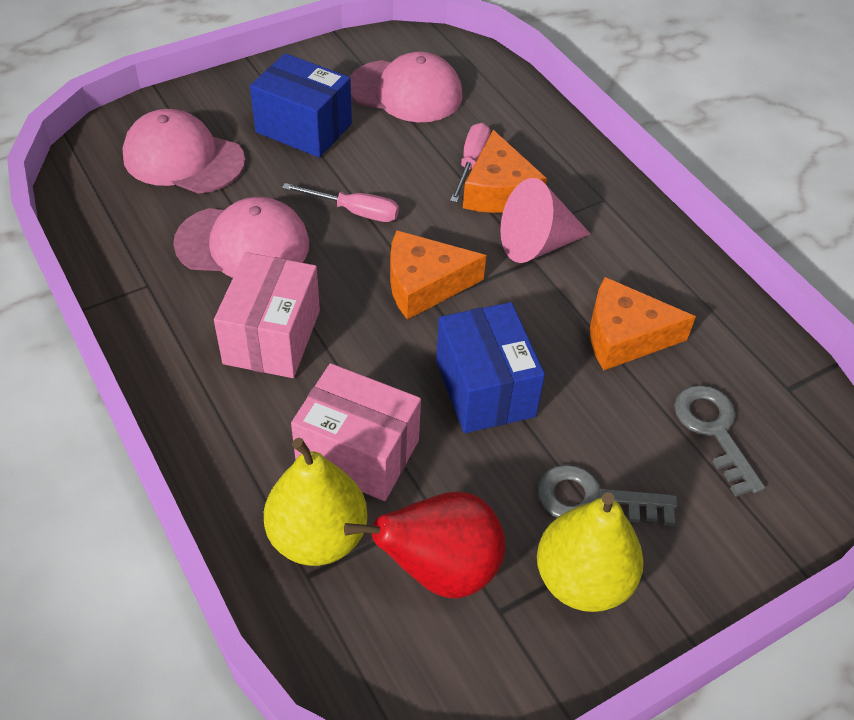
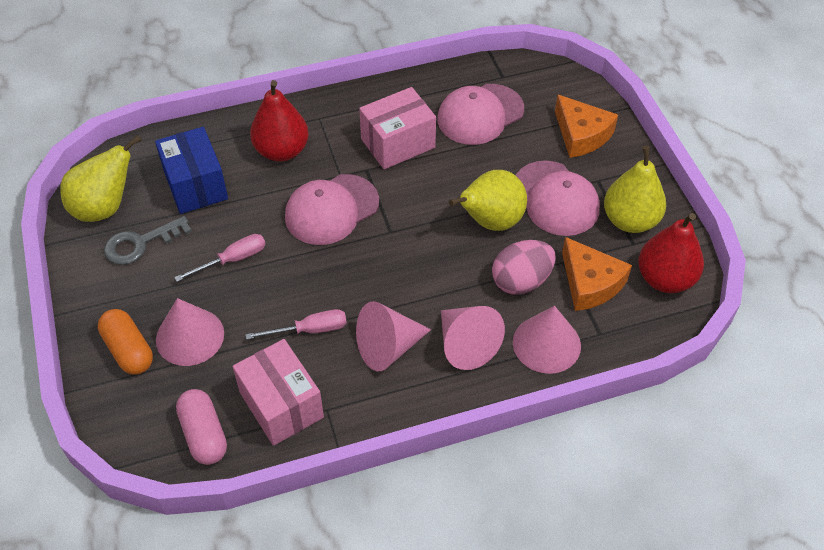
blue box: 2 -> 1
grey key: 2 -> 1
orange capsule: 0 -> 1
orange cheese: 3 -> 2
pink capsule: 0 -> 1
pink cone: 1 -> 4
pink egg: 0 -> 1
red pear: 1 -> 2
yellow pear: 2 -> 3

